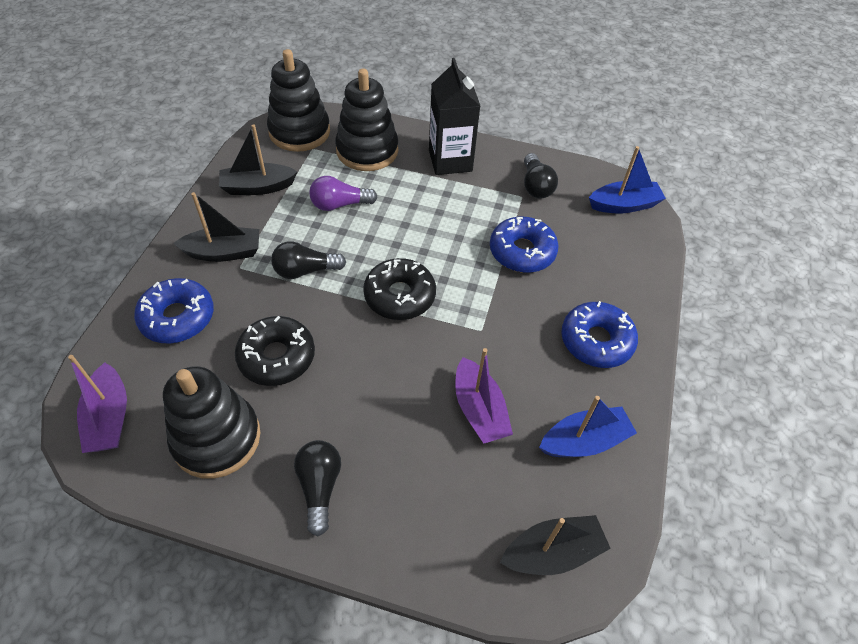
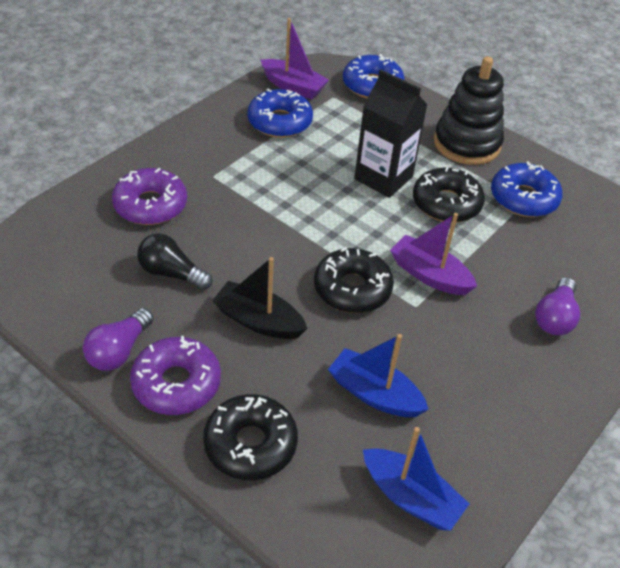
black boat: 3 -> 1
black donut: 2 -> 3
black light bulb: 3 -> 1
black stacking toy: 3 -> 1
purple donut: 0 -> 2
purple light bulb: 1 -> 2

